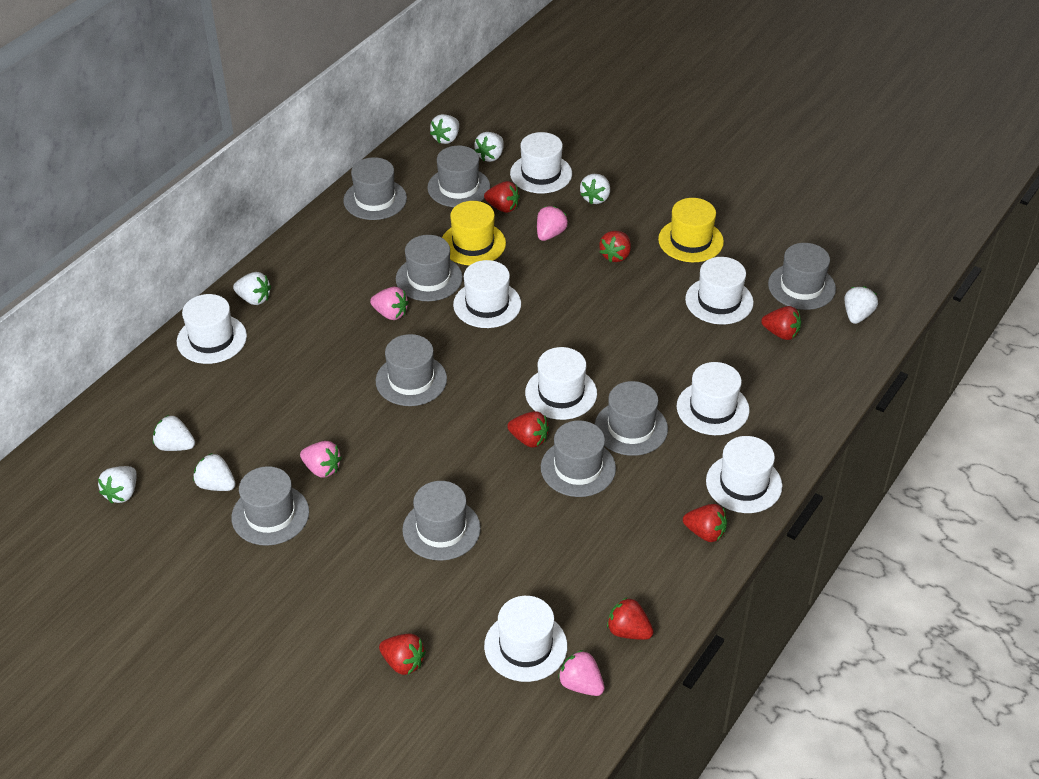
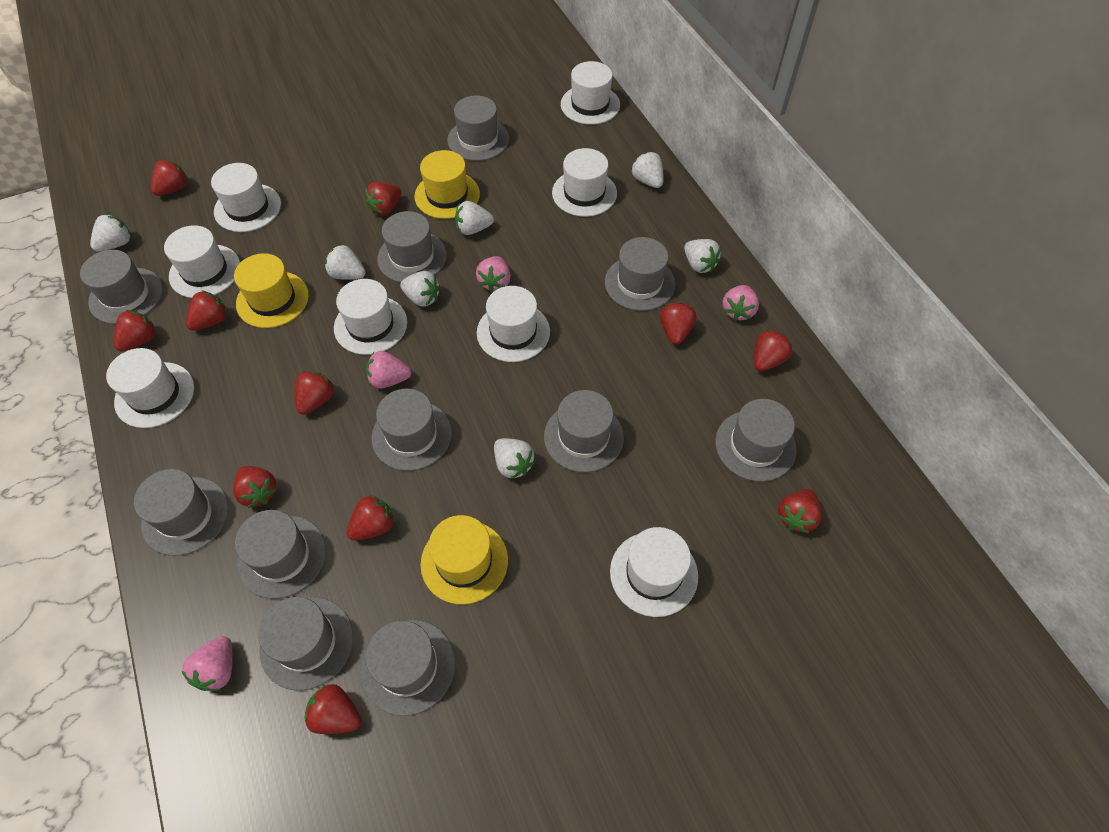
grey hat: 9 -> 11
red strawberry: 7 -> 11
white strawberry: 8 -> 7
yellow hat: 2 -> 3

